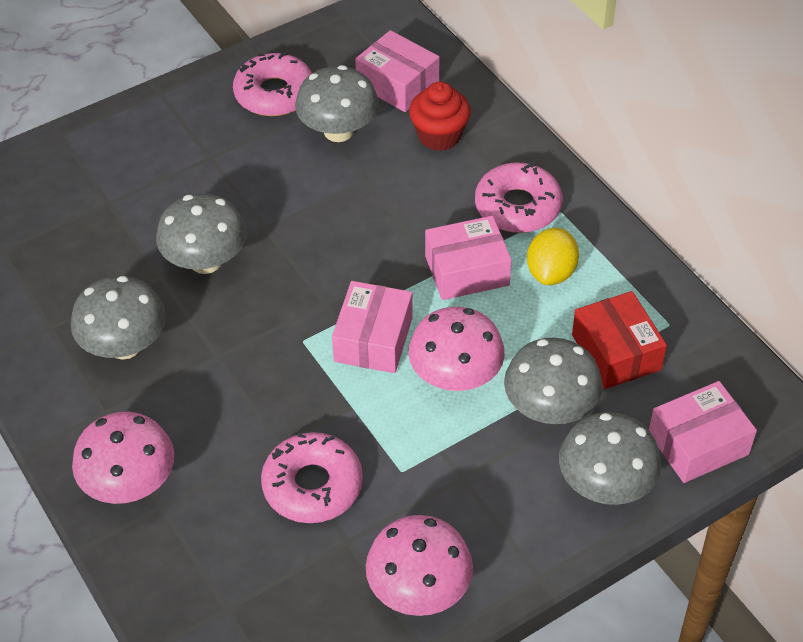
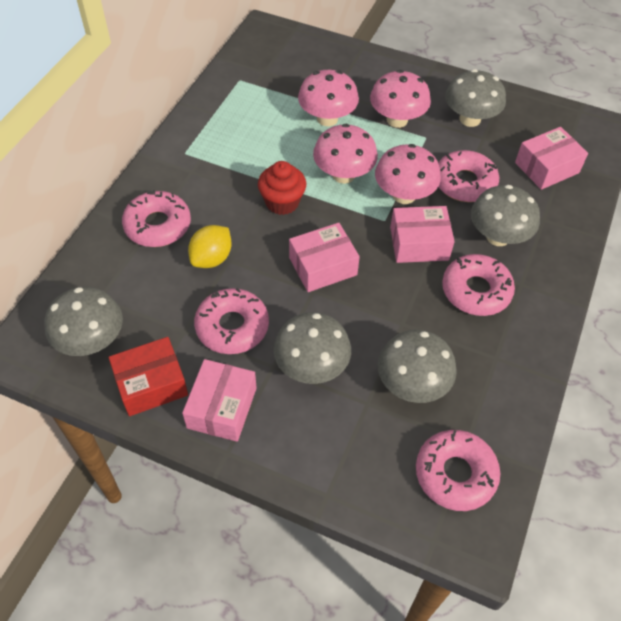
pink donut: 3 -> 5
pink mushroom: 3 -> 4

